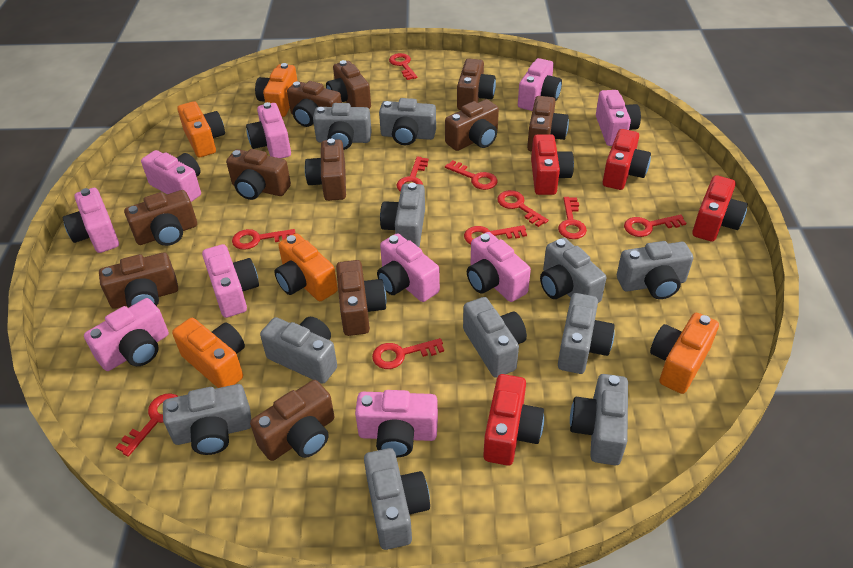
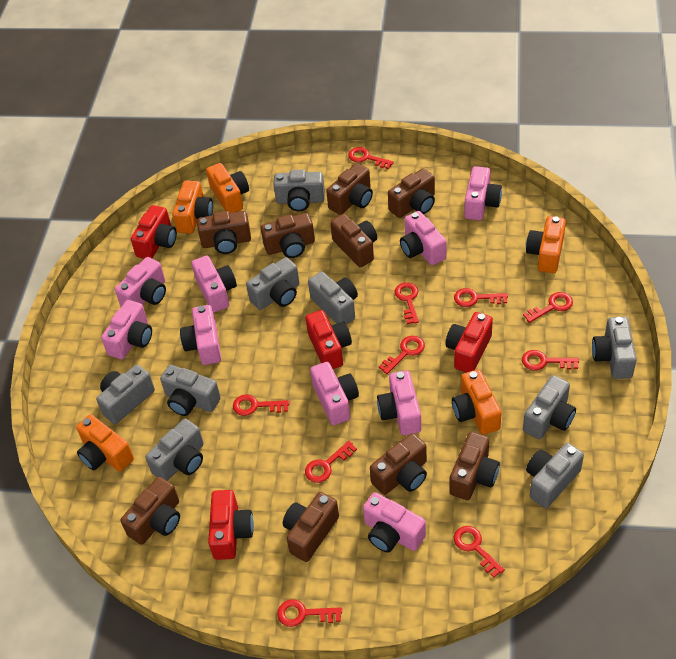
brown camera: 11 -> 9
grey camera: 11 -> 9
pink camera: 10 -> 9

